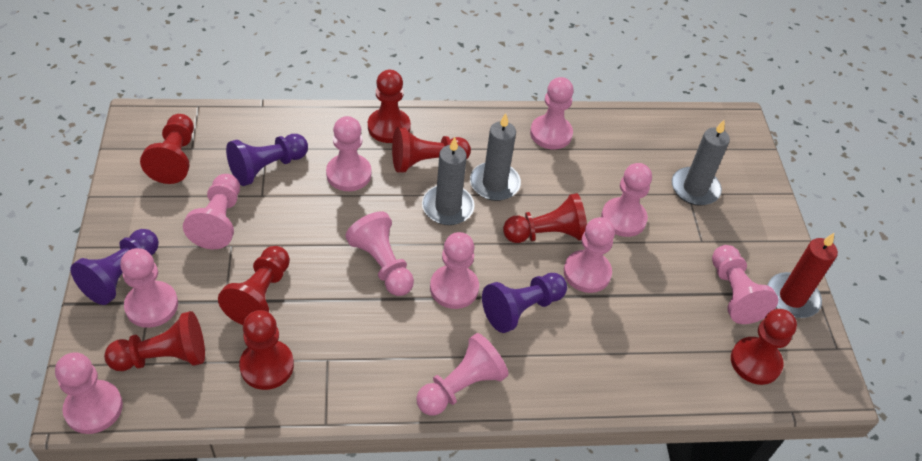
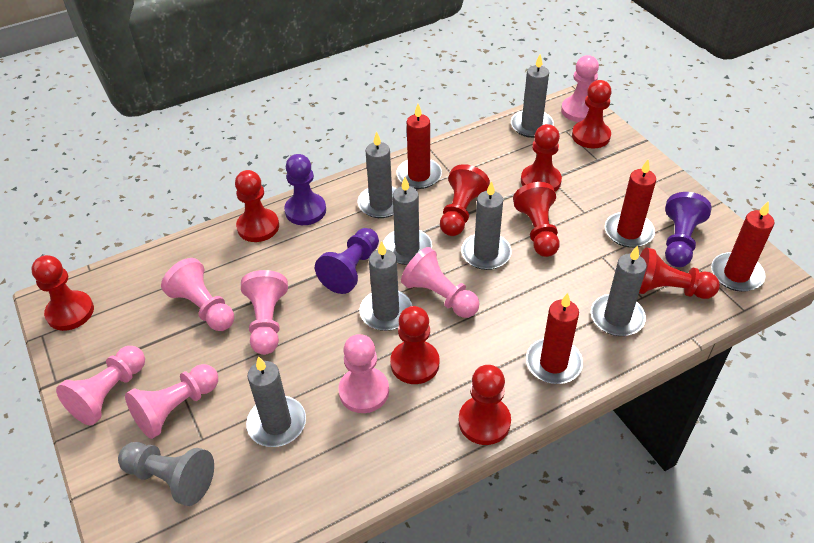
grey candle: 3 -> 7
grey pawn: 0 -> 1
pink pawn: 11 -> 7
red candle: 1 -> 4
red pawn: 8 -> 9

